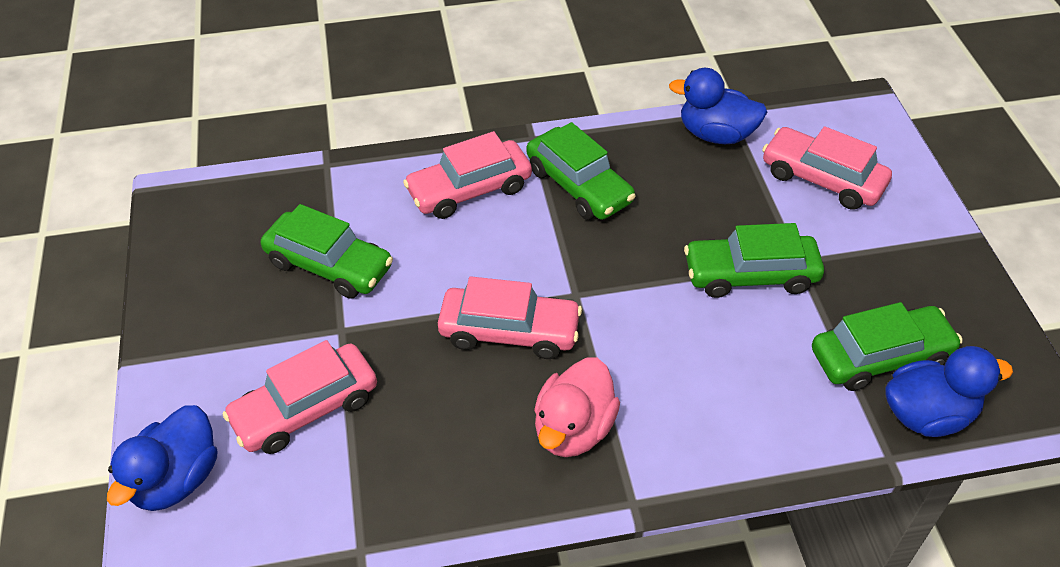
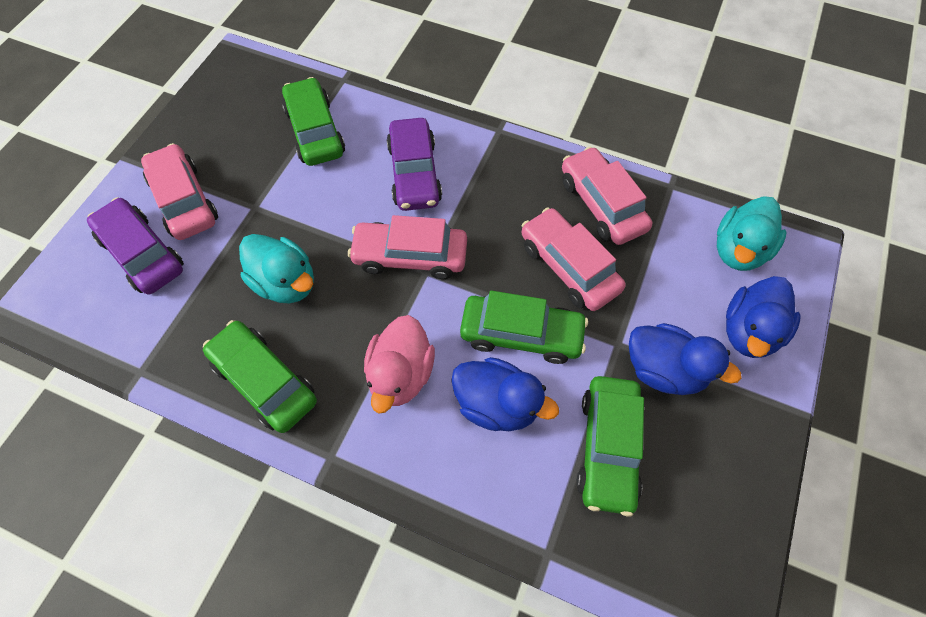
purple car: 0 -> 2
turquoise duck: 0 -> 2

